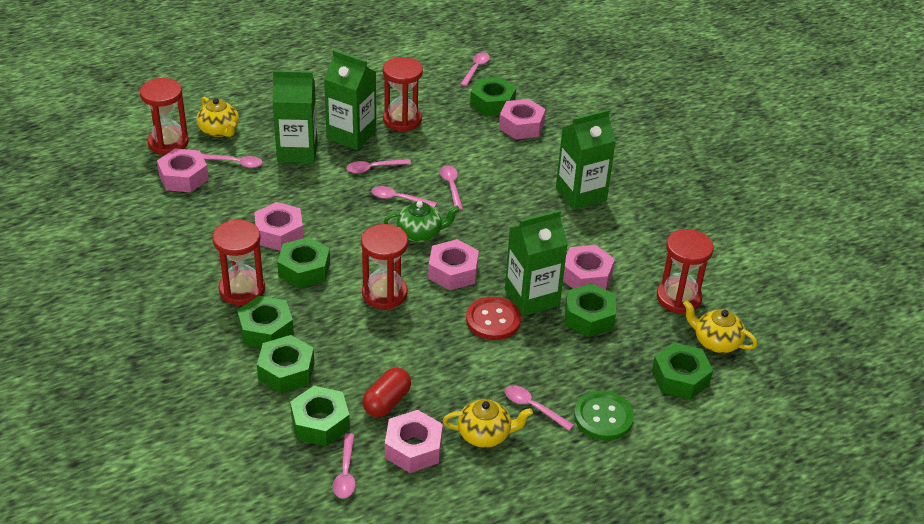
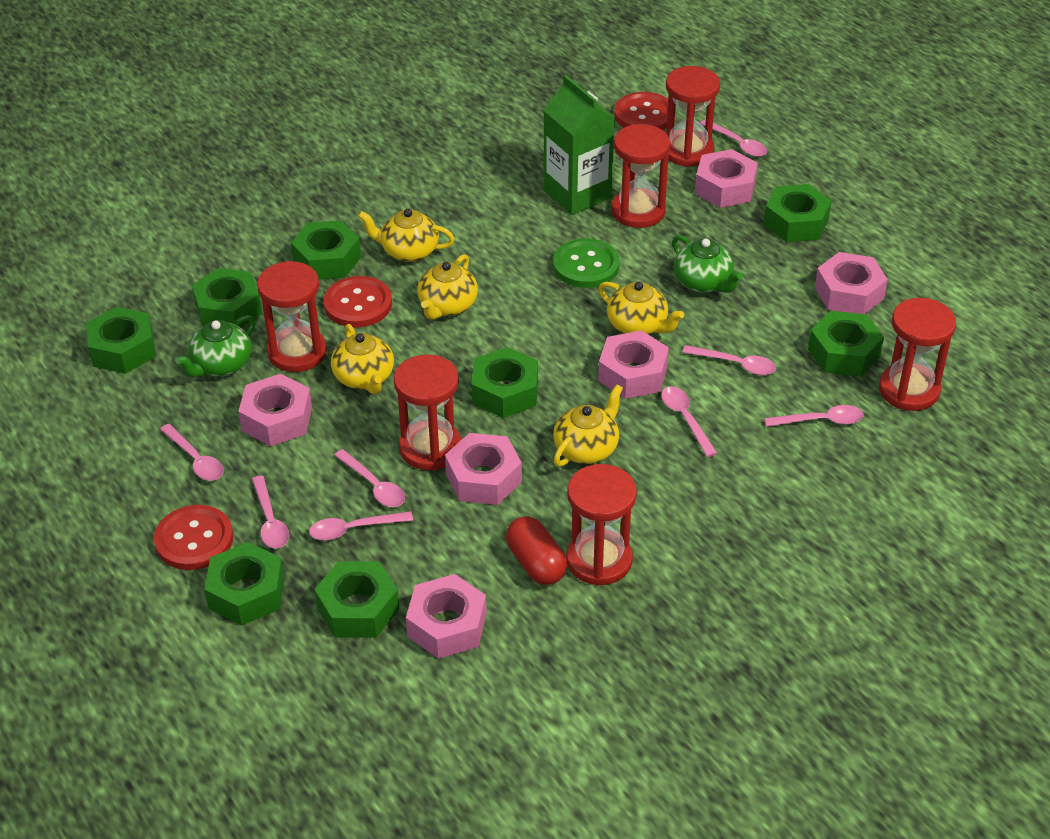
green carton: 4 -> 1
green nut: 7 -> 8
green teapot: 1 -> 2
pink spoon: 7 -> 8
red button: 1 -> 3
red hourglass: 5 -> 6
yellow teapot: 3 -> 5

